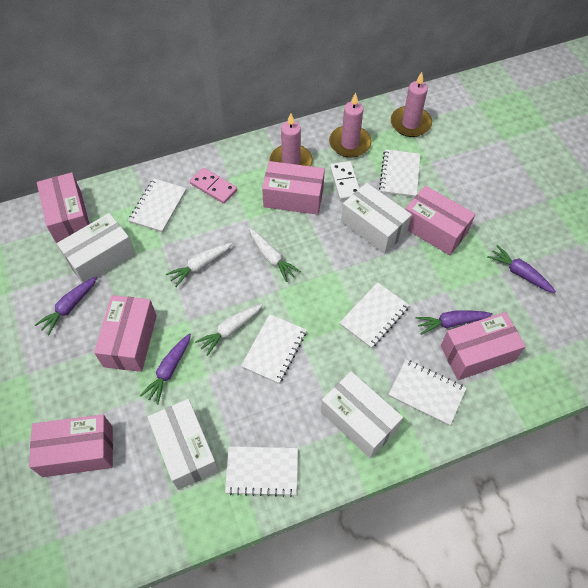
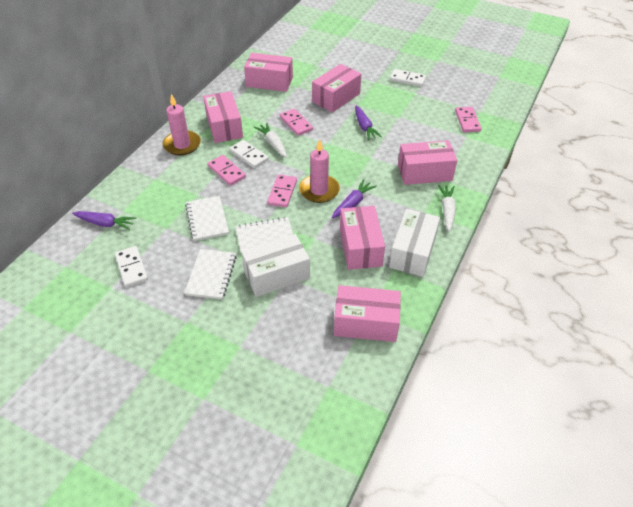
pink candle: 3 -> 2
pink domino: 1 -> 4
purple carrot: 4 -> 3
white box: 4 -> 2
white carrot: 3 -> 2
white domino: 1 -> 3
white notebook: 6 -> 3

